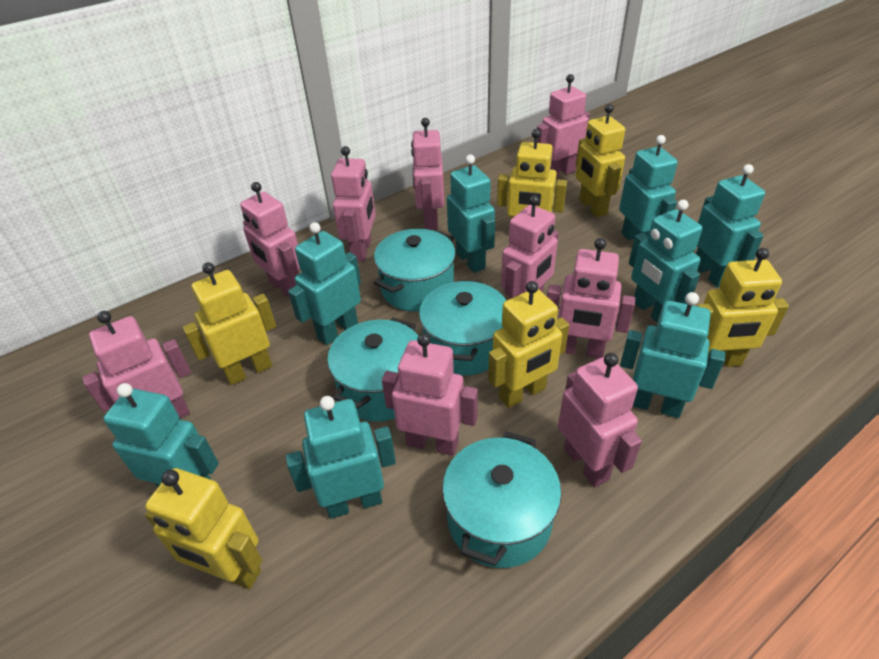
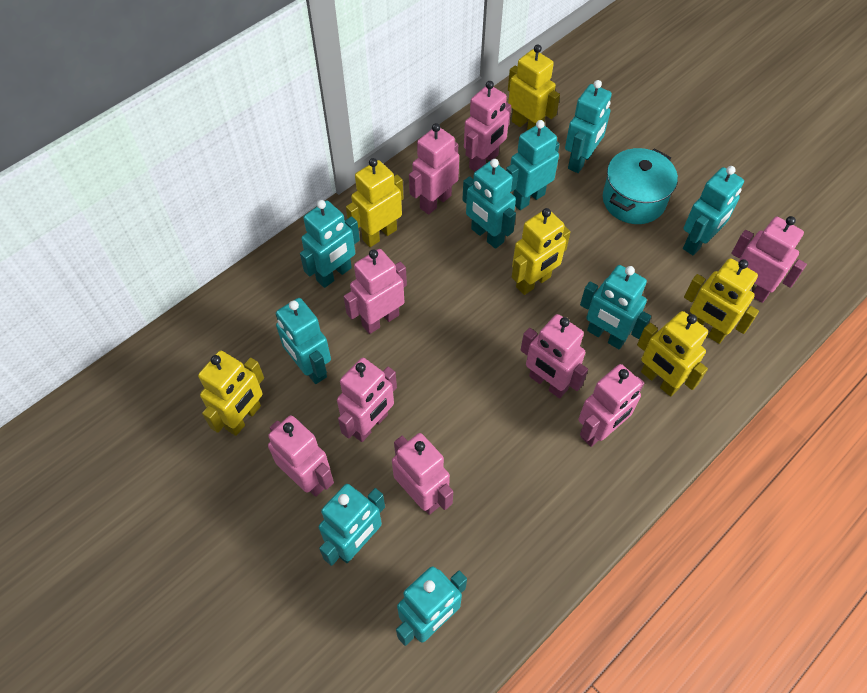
turquoise pot: 4 -> 1
turquoise robot: 8 -> 9

